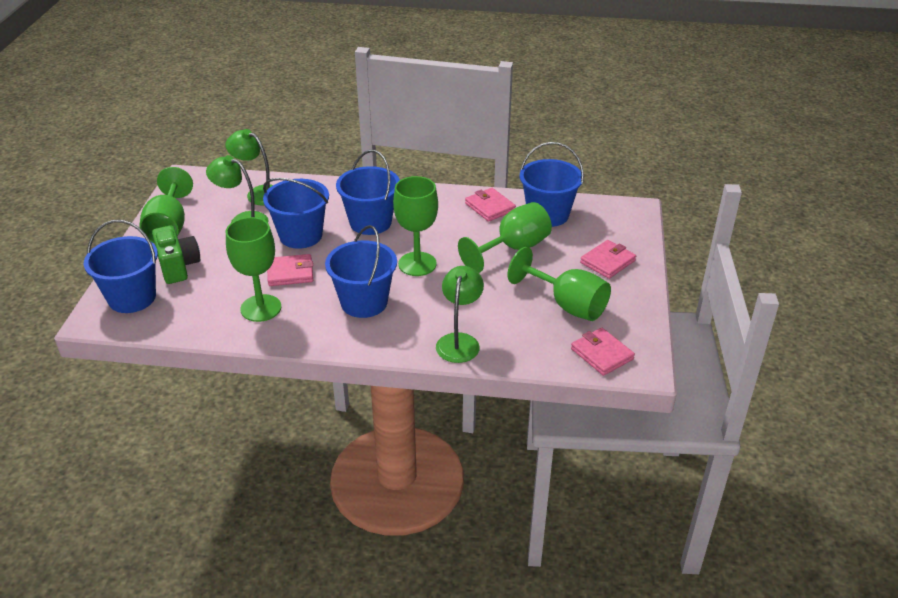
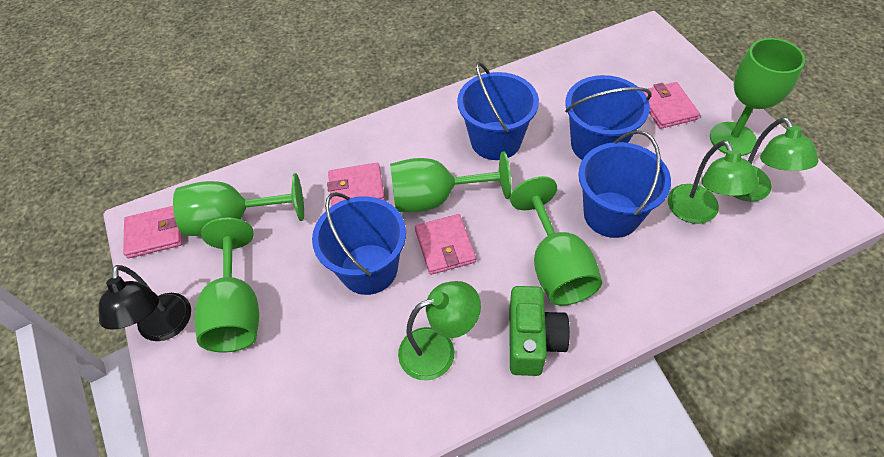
black lamp: 0 -> 1
blue bucket: 5 -> 4

